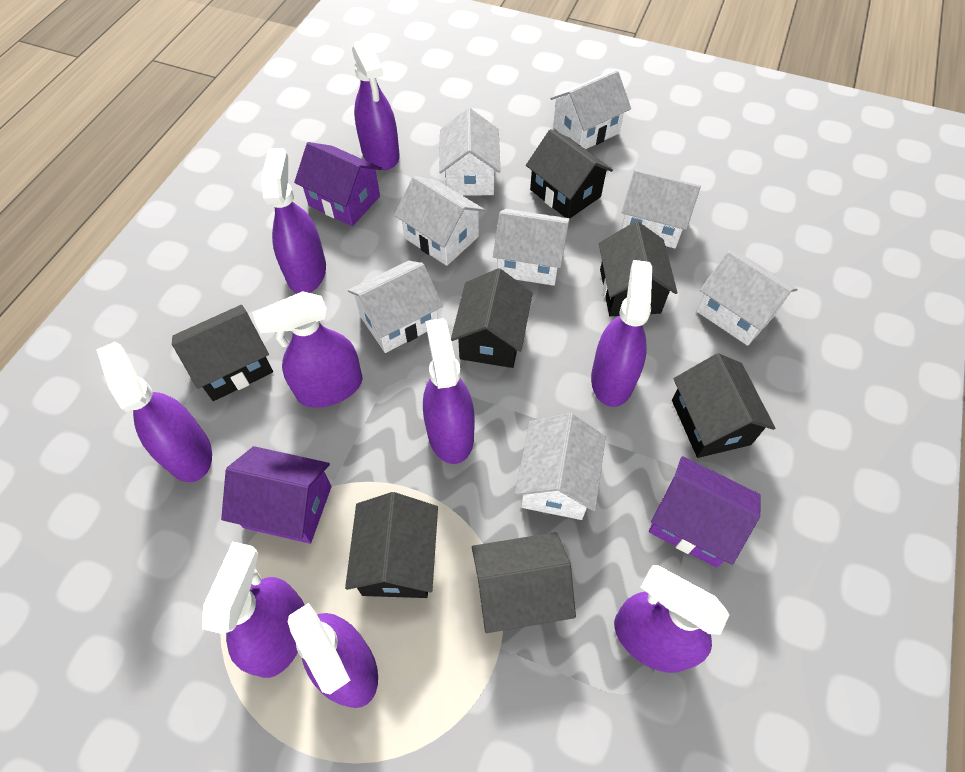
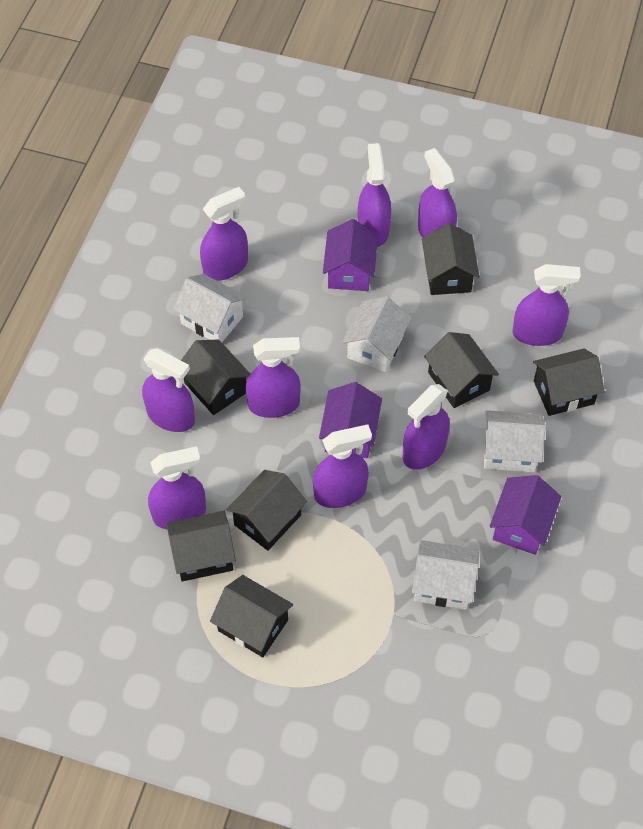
white house: 8 -> 4

